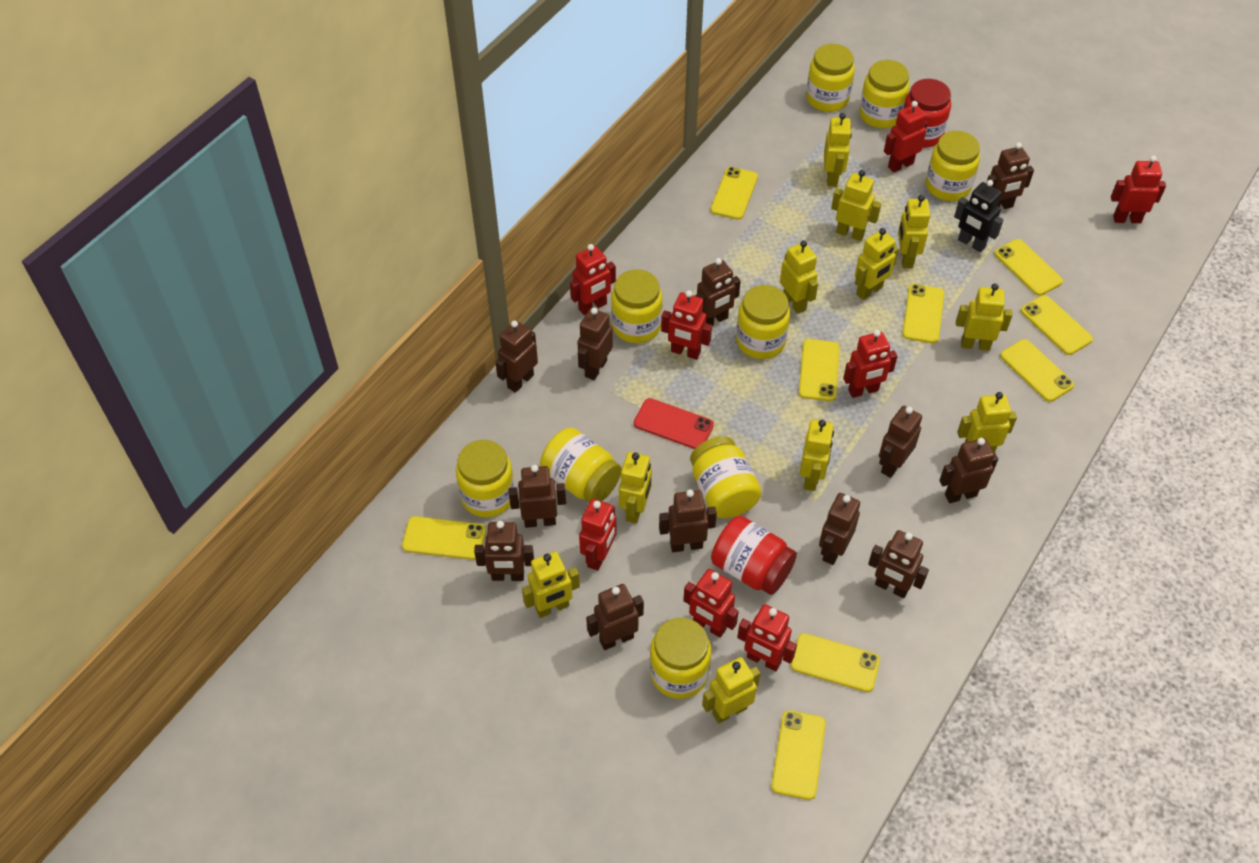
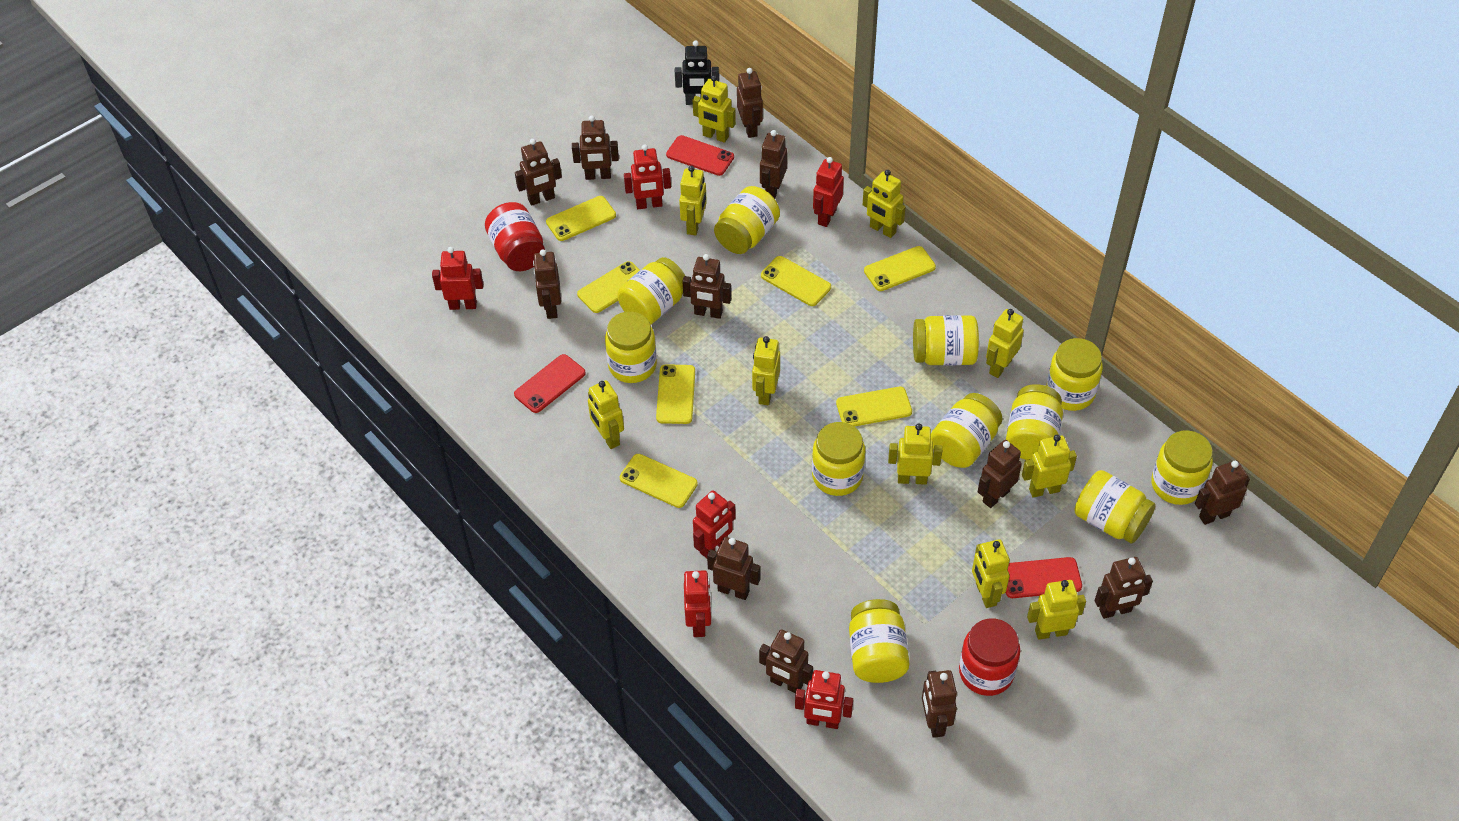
red phone: 1 -> 3
red robot: 8 -> 6
yellow jar: 9 -> 11
yellow phone: 9 -> 7
yellow robot: 11 -> 10

